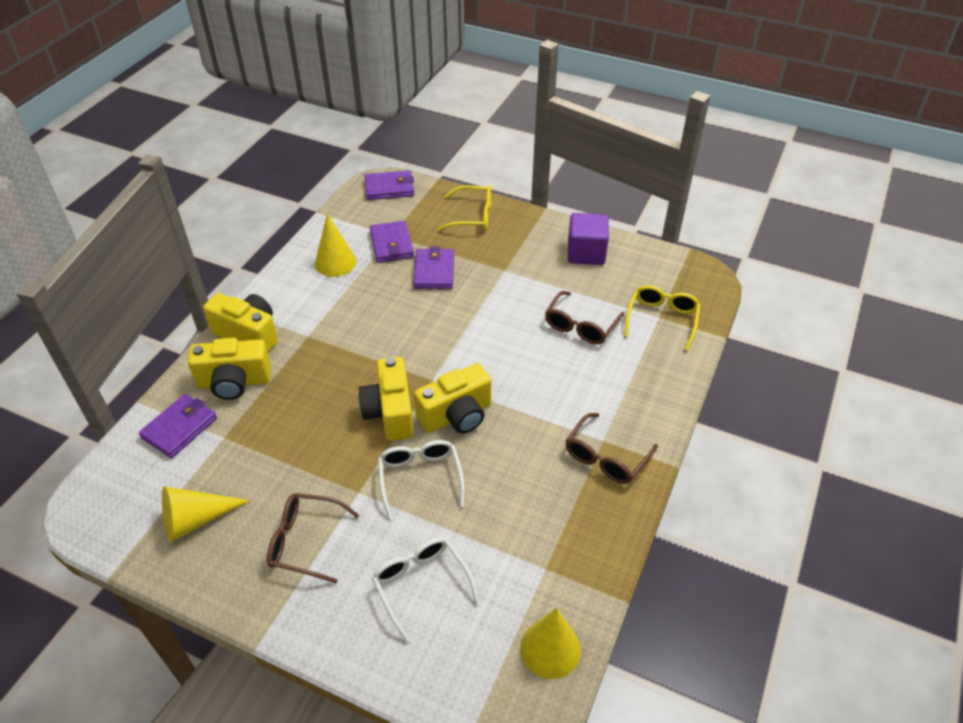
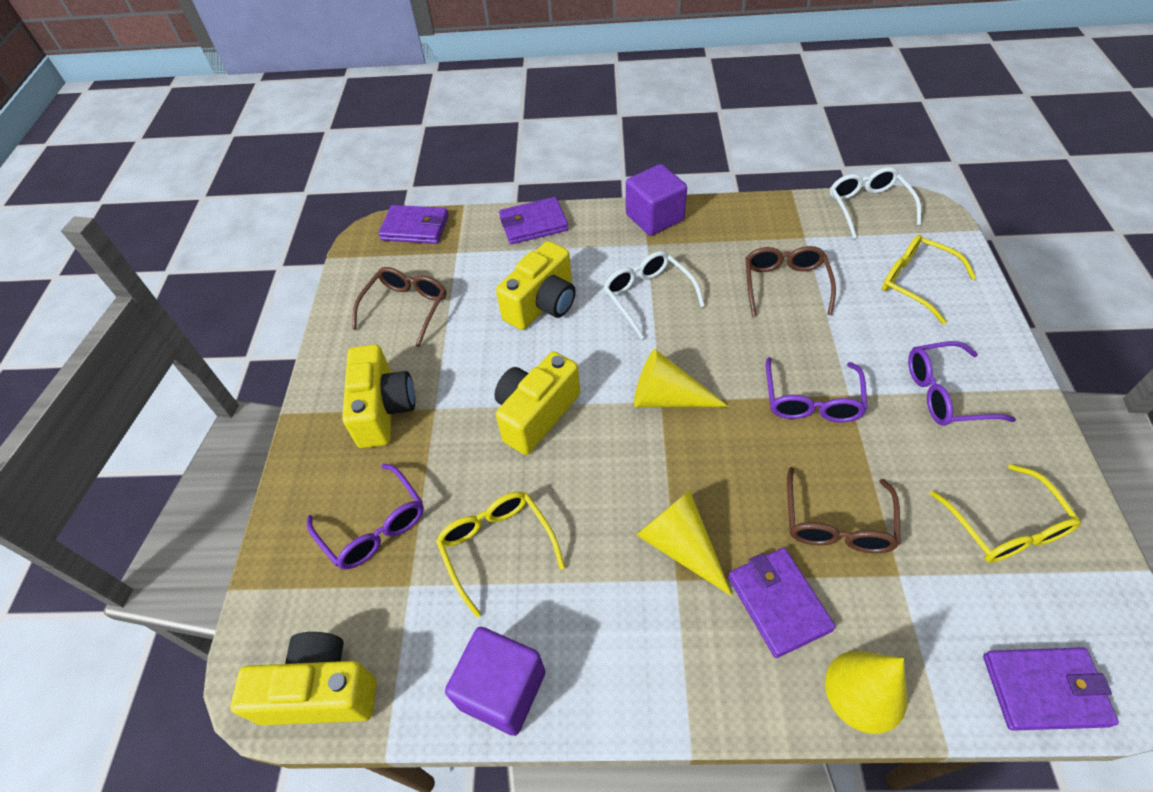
purple cube: 1 -> 2
purple glasses: 0 -> 3
yellow glasses: 2 -> 3

